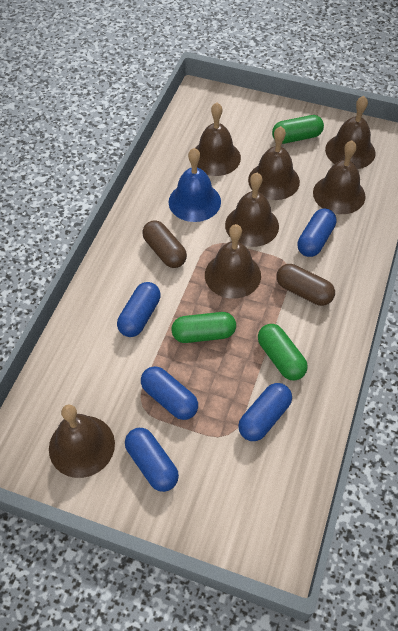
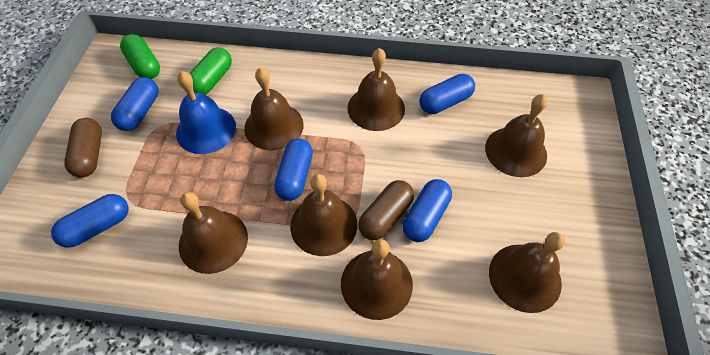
green capsule: 3 -> 2

